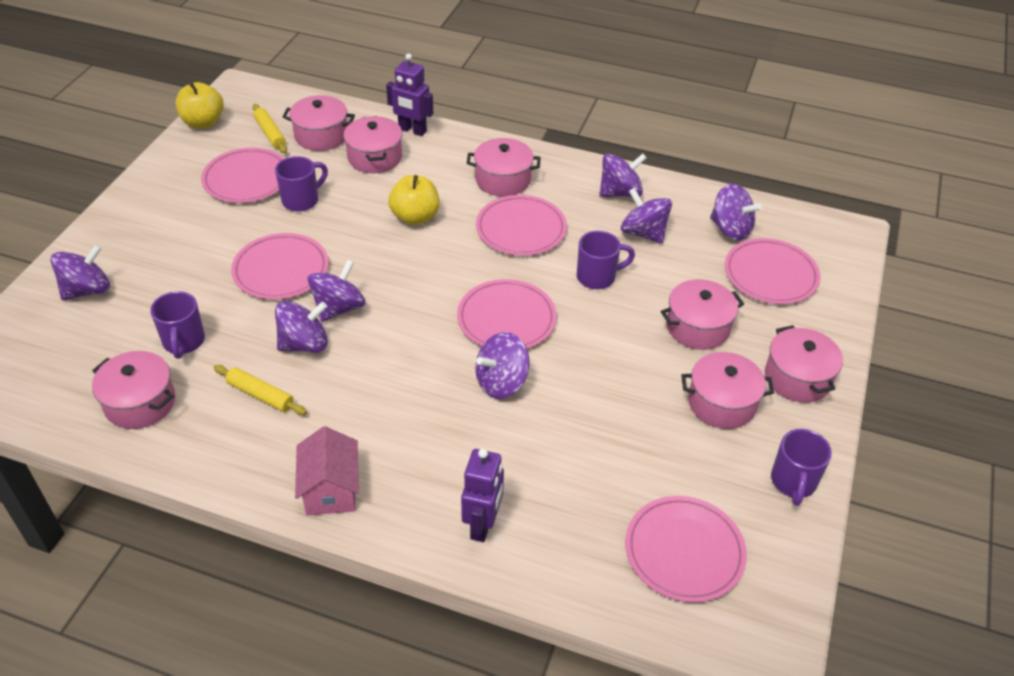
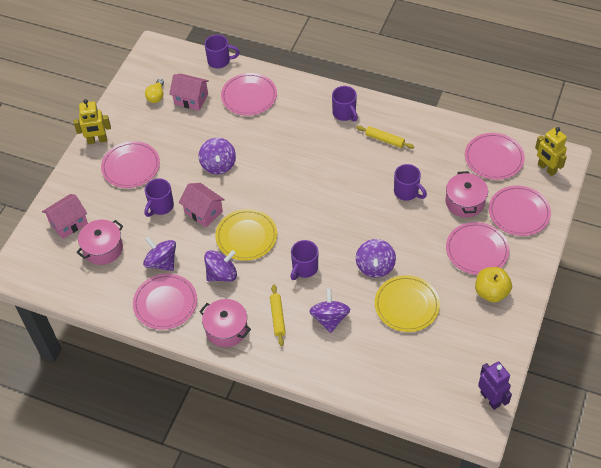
pink house: 1 -> 3
pink pot: 7 -> 3
purple mug: 4 -> 5
purple robot: 2 -> 1
purple spinning top: 7 -> 5
yellow apple: 2 -> 1
yellow light bulb: 0 -> 1
yellow plate: 0 -> 2
yellow robot: 0 -> 2

